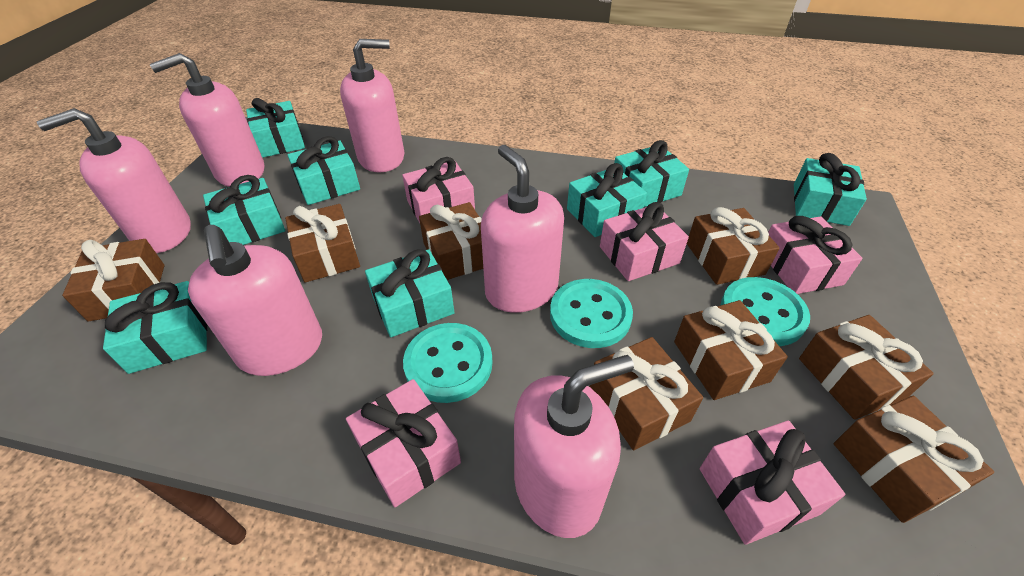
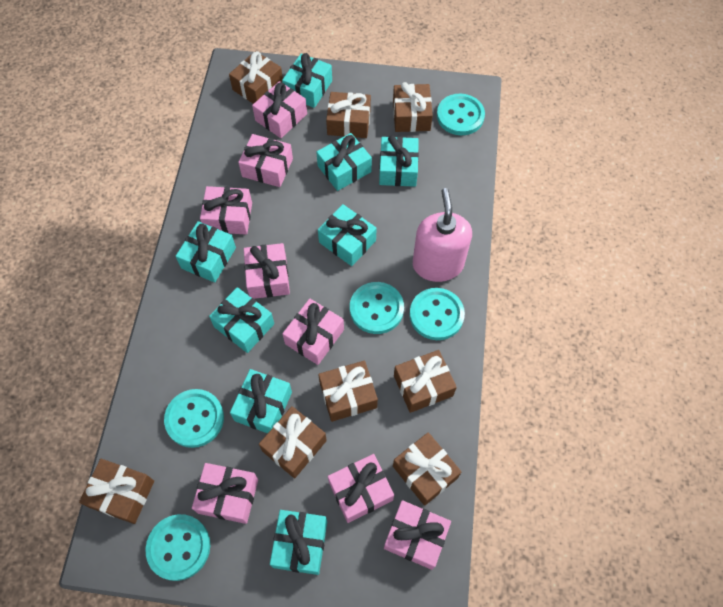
pink gift: 5 -> 8
pink soap dispenser: 6 -> 1
turquoise button: 3 -> 5

